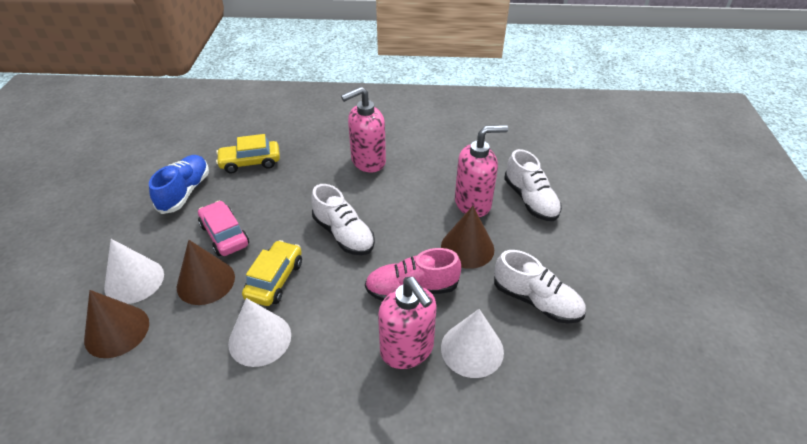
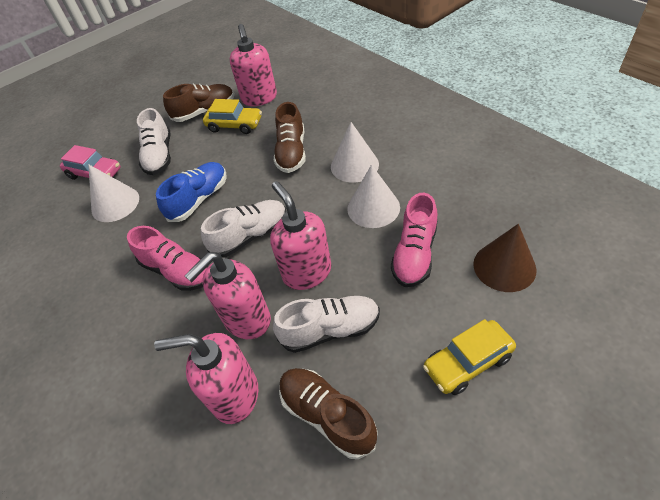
brown cone: 3 -> 1
brown shoe: 0 -> 3
pink shoe: 1 -> 2
pink soap dispenser: 3 -> 4

